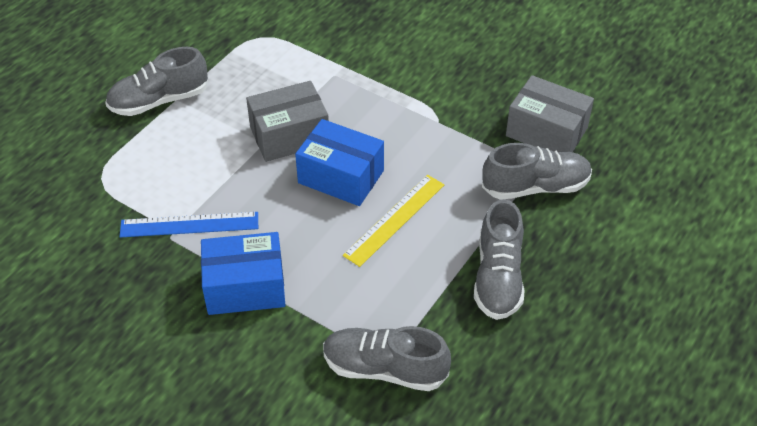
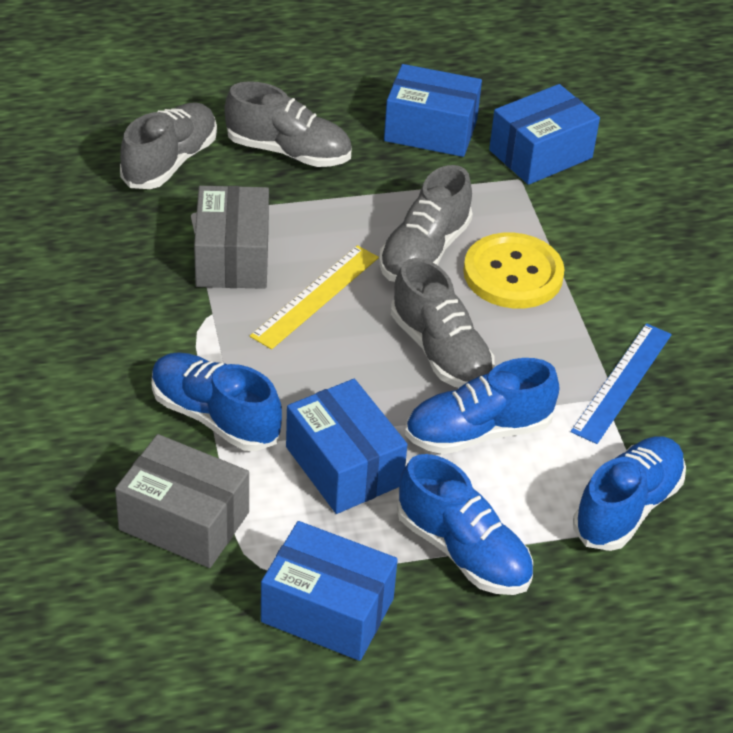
blue box: 2 -> 4
blue shoe: 0 -> 4
yellow button: 0 -> 1

